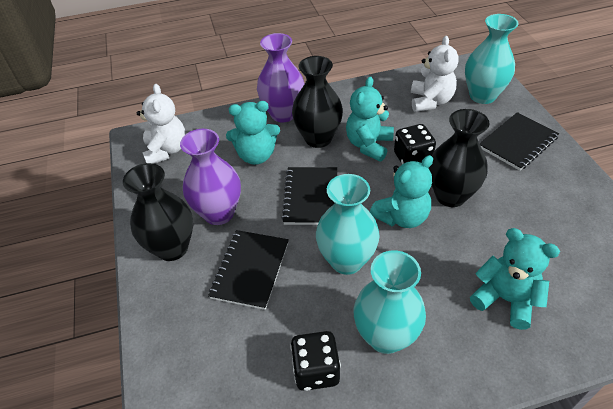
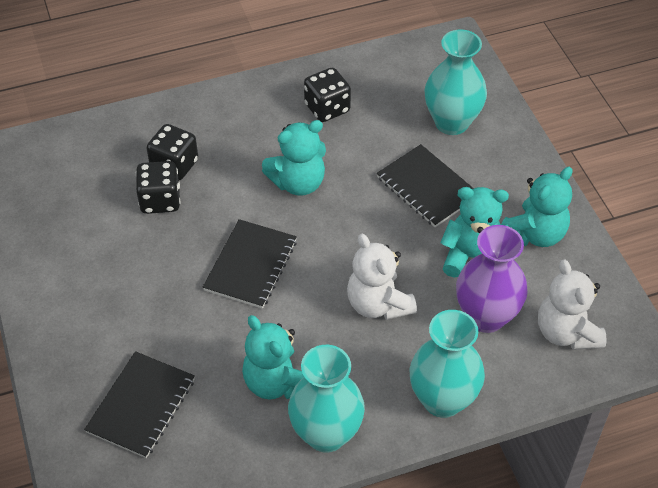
black dice: 2 -> 3
black vase: 3 -> 0
purple vase: 2 -> 1

